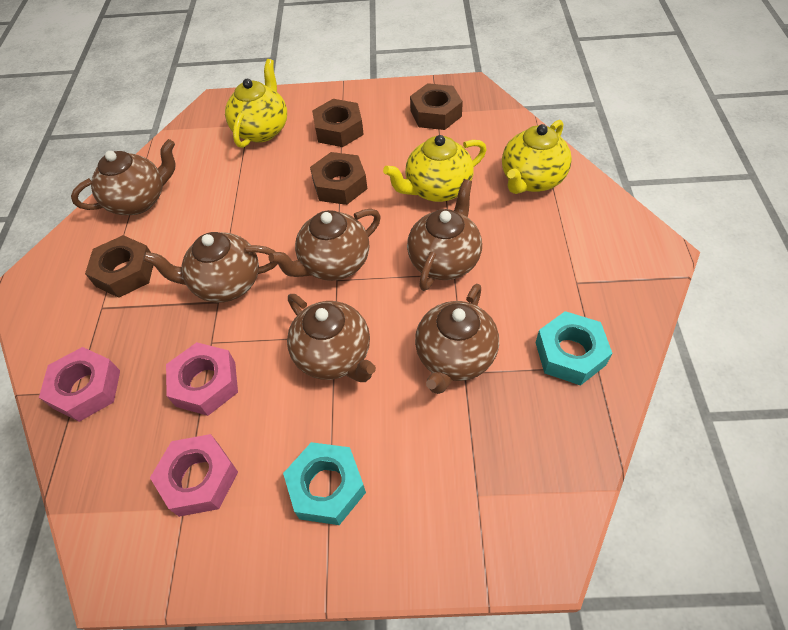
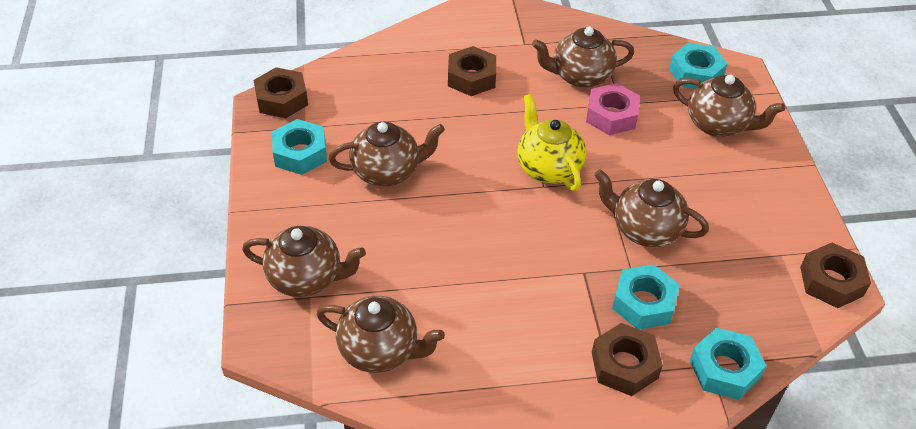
pink nut: 3 -> 1
turquoise nut: 2 -> 4
yellow teapot: 3 -> 1

